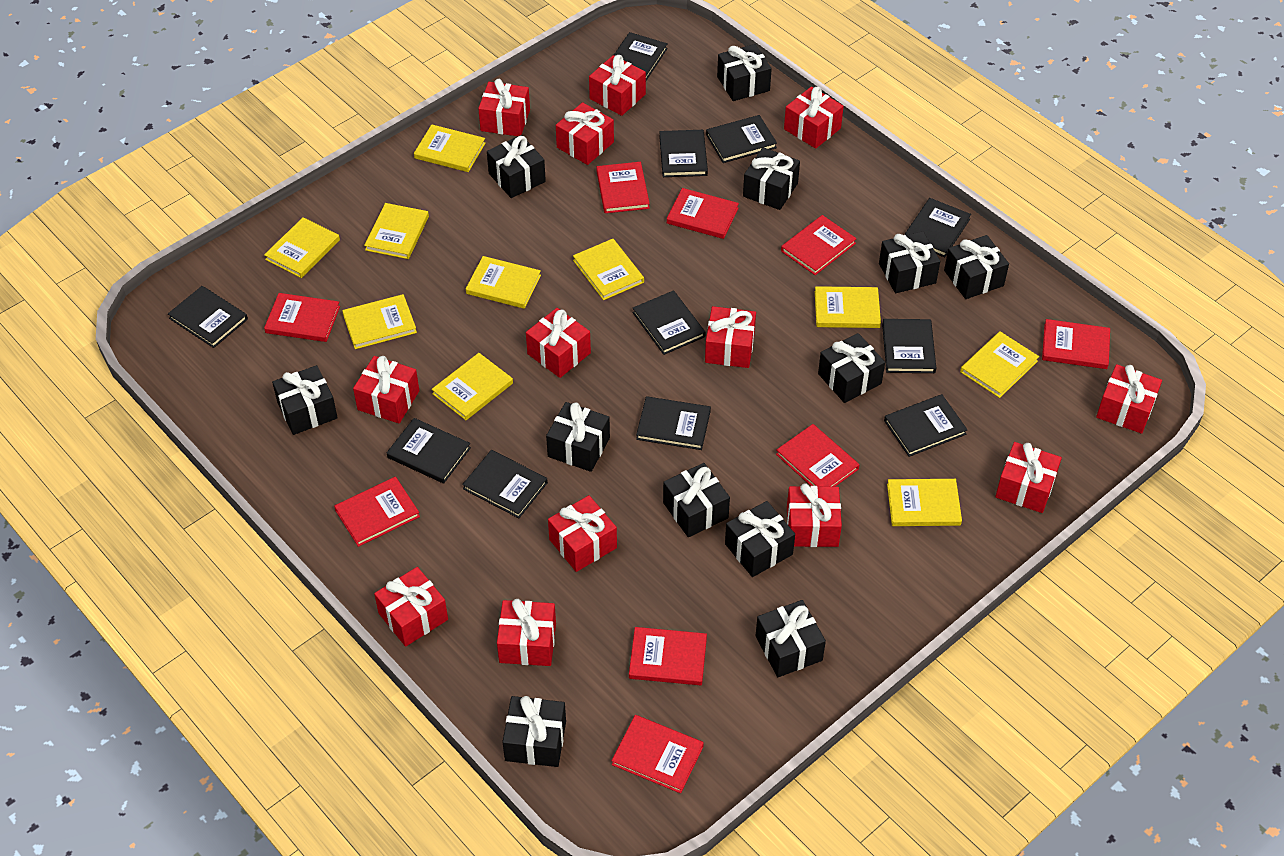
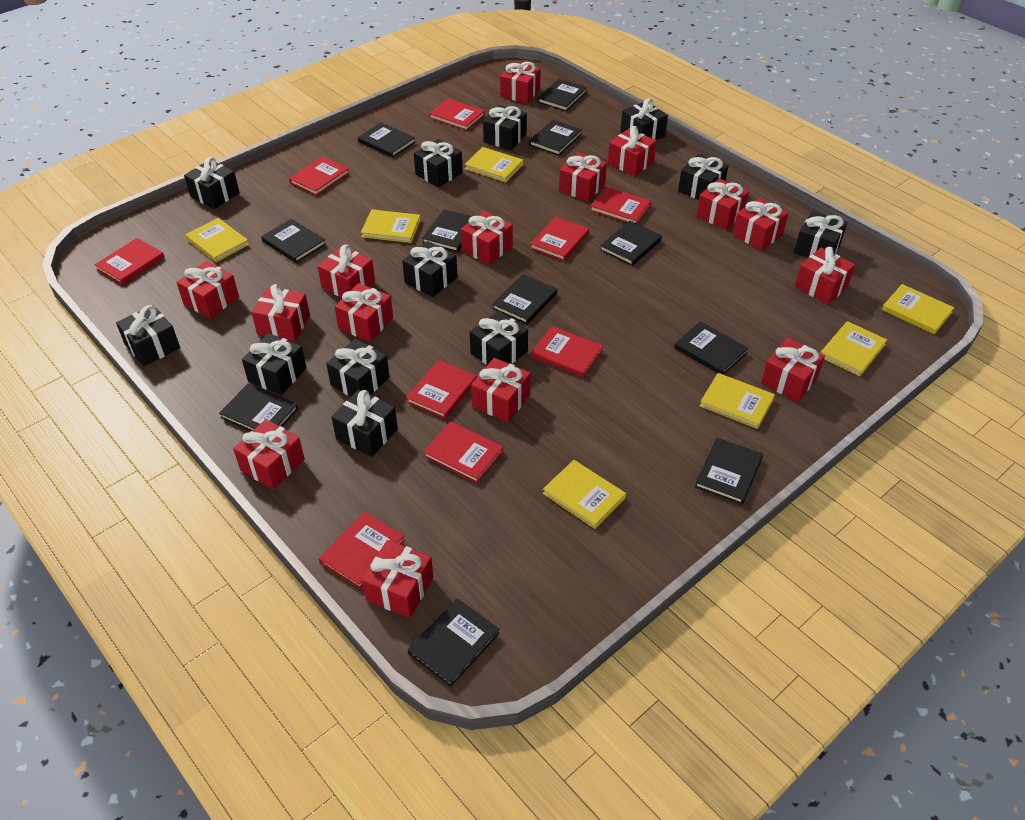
red gift: 13 -> 15
yellow book: 10 -> 7

